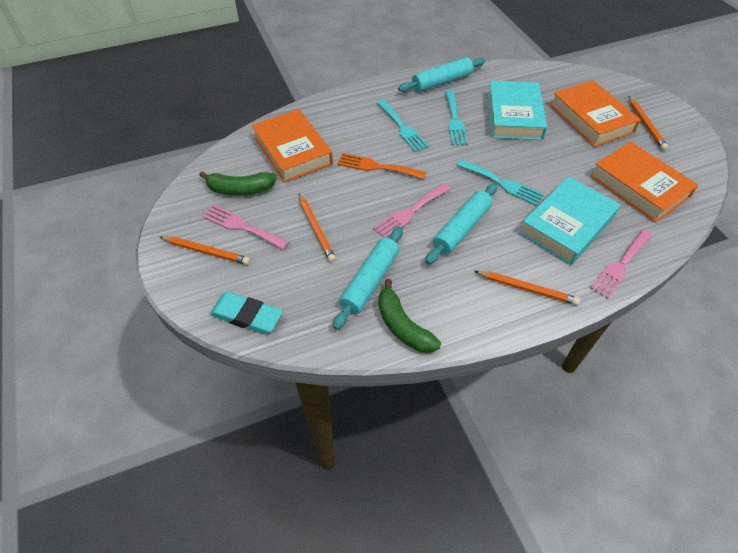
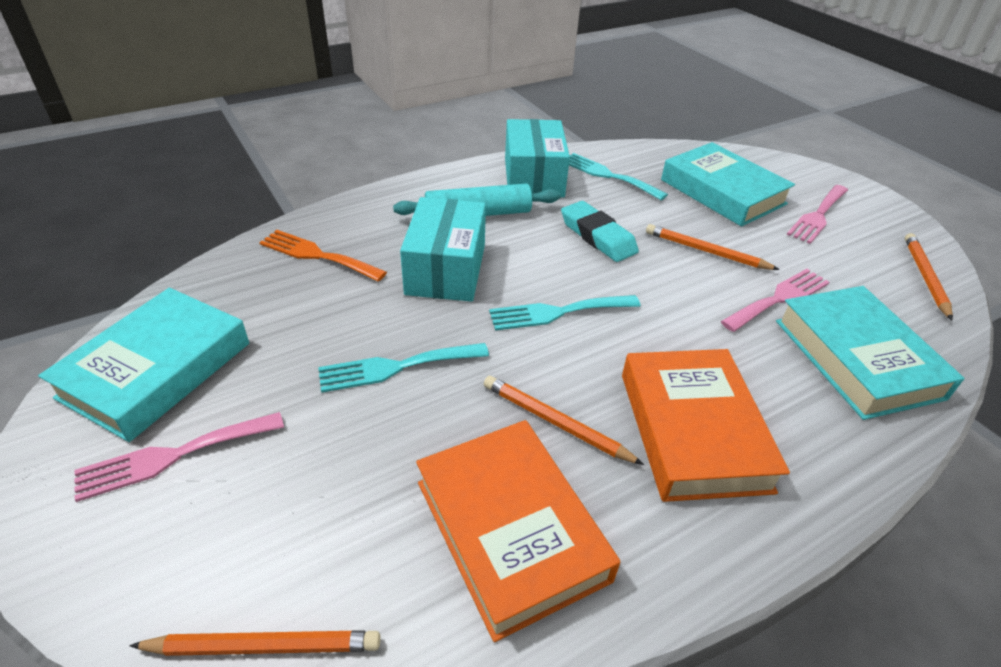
green banana: 2 -> 0
orange book: 3 -> 2
turquoise book: 2 -> 3
turquoise box: 0 -> 2
turquoise rolling pin: 3 -> 1

